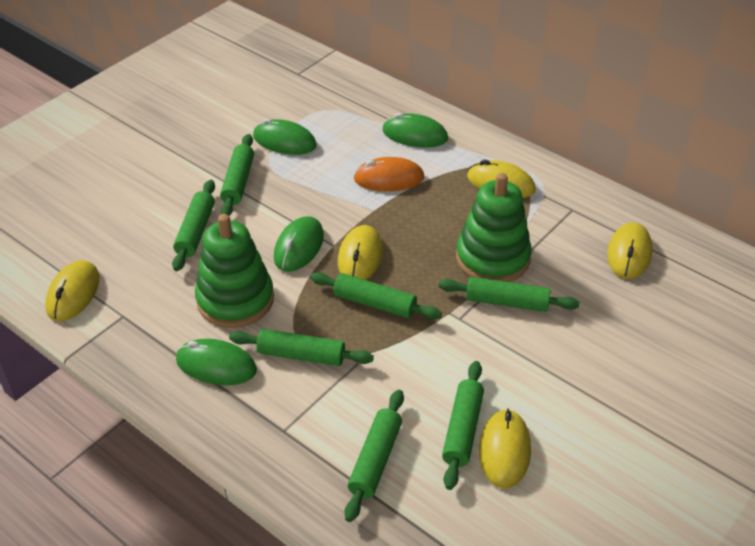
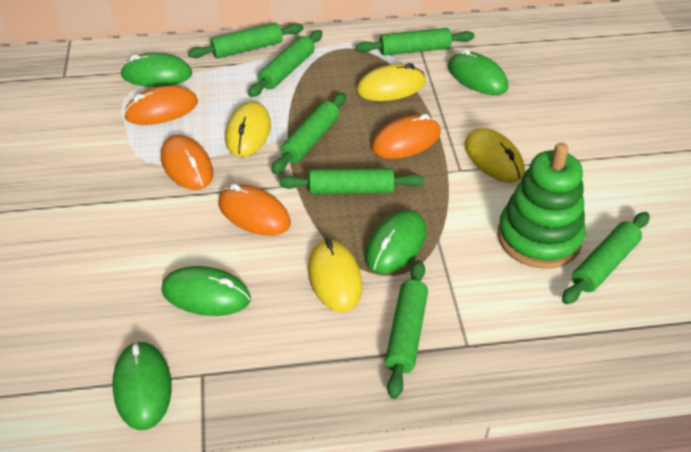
green mouse: 4 -> 5
green stacking toy: 2 -> 1
orange mouse: 1 -> 4
yellow mouse: 5 -> 4

